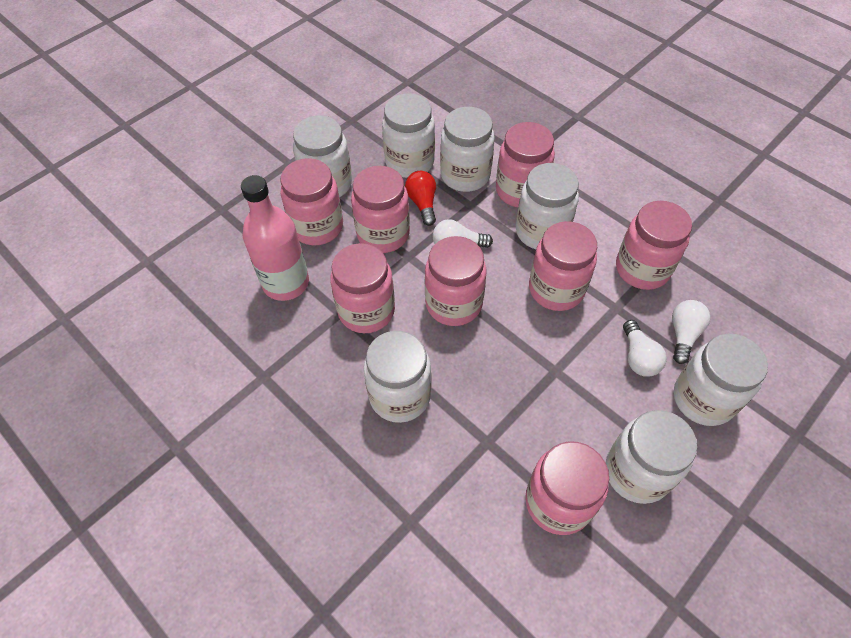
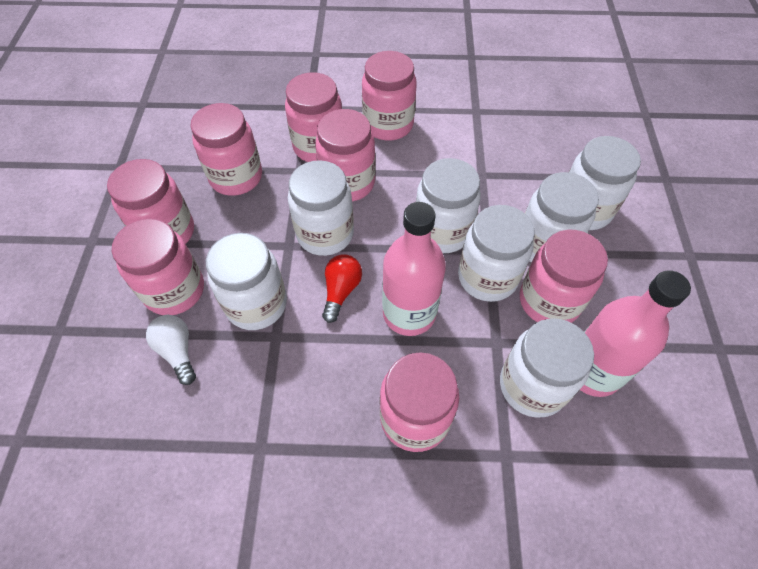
pink bottle: 1 -> 2
white light bulb: 3 -> 1

